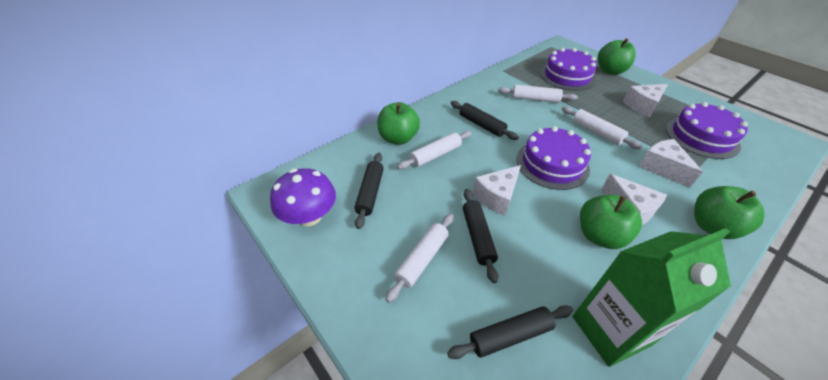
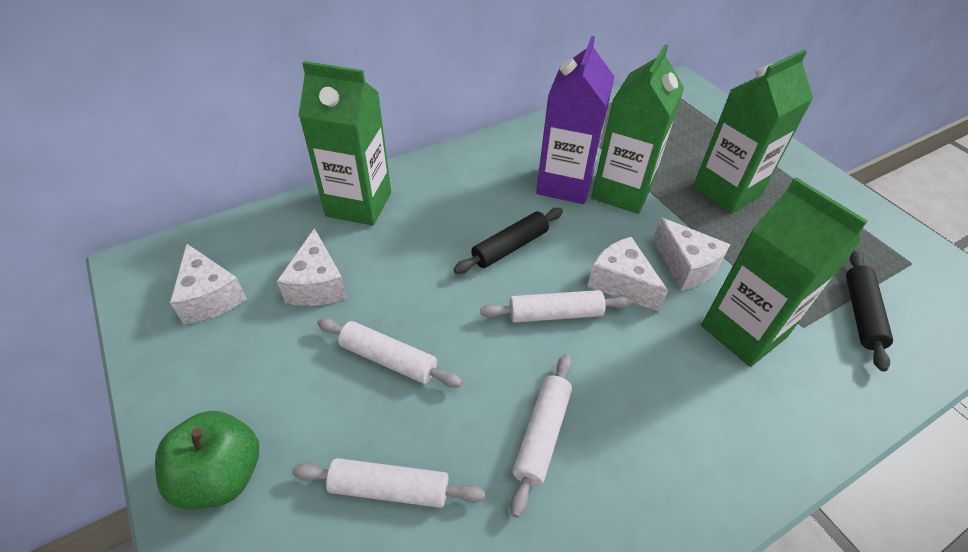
black rolling pin: 4 -> 2
green apple: 4 -> 1
green carton: 1 -> 4
purple cake: 3 -> 0
purple carton: 0 -> 1
purple mushroom: 1 -> 0

